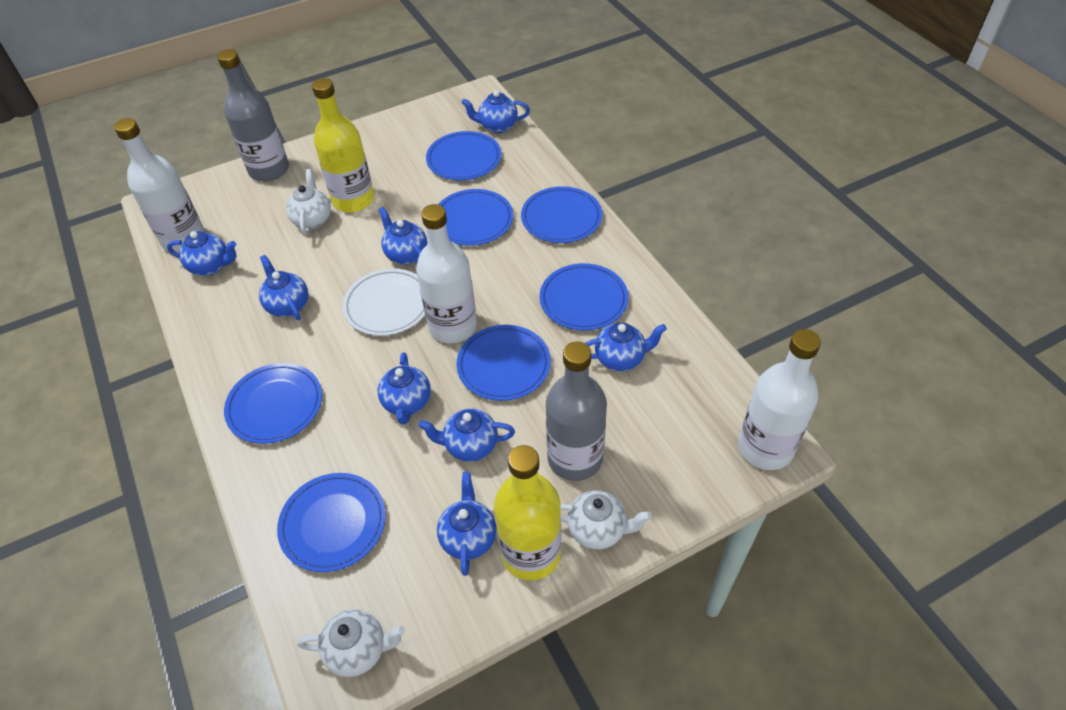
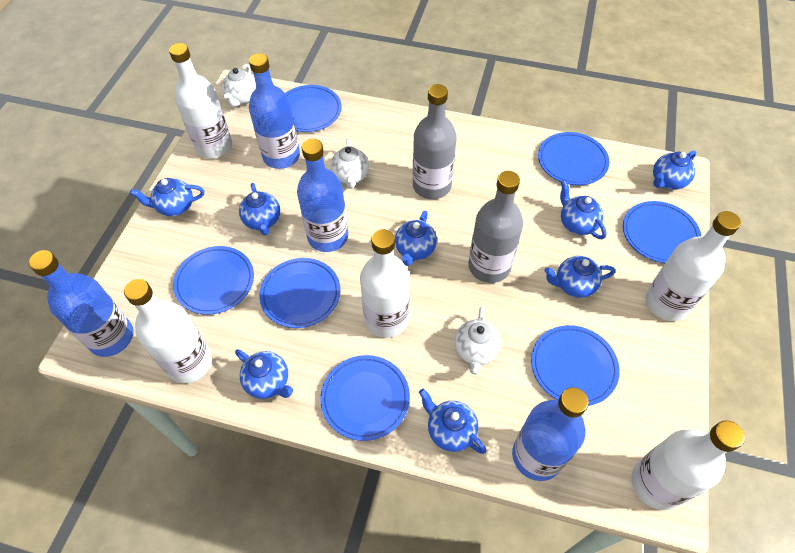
blue bottle: 0 -> 4
white bottle: 3 -> 5
white plate: 1 -> 0
yellow bottle: 2 -> 0

